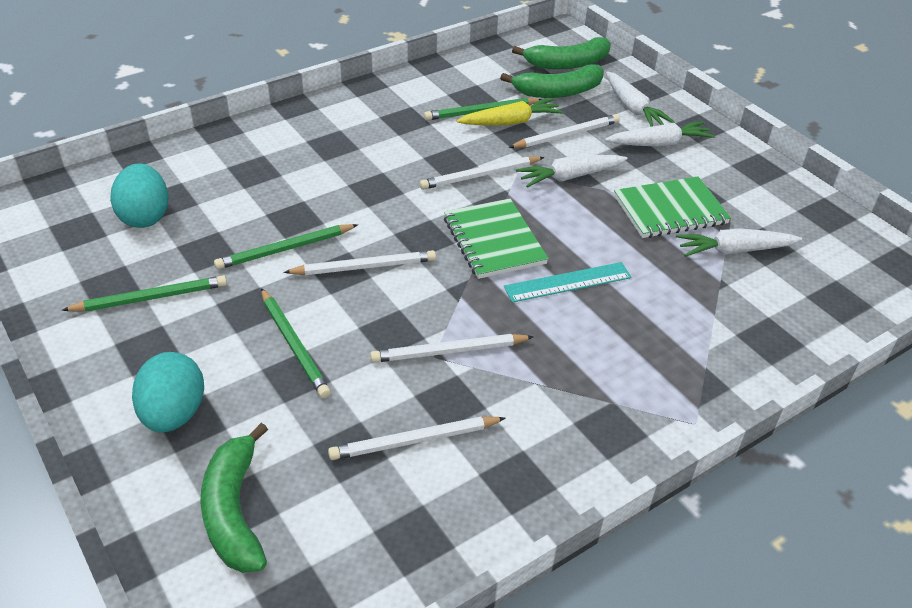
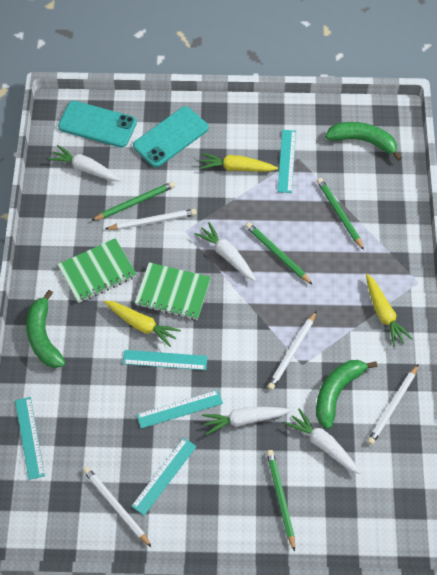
turquoise egg: 2 -> 0
turquoise phone: 0 -> 2
turquoise ruler: 1 -> 5
white pencil: 5 -> 4
yellow carrot: 1 -> 3

